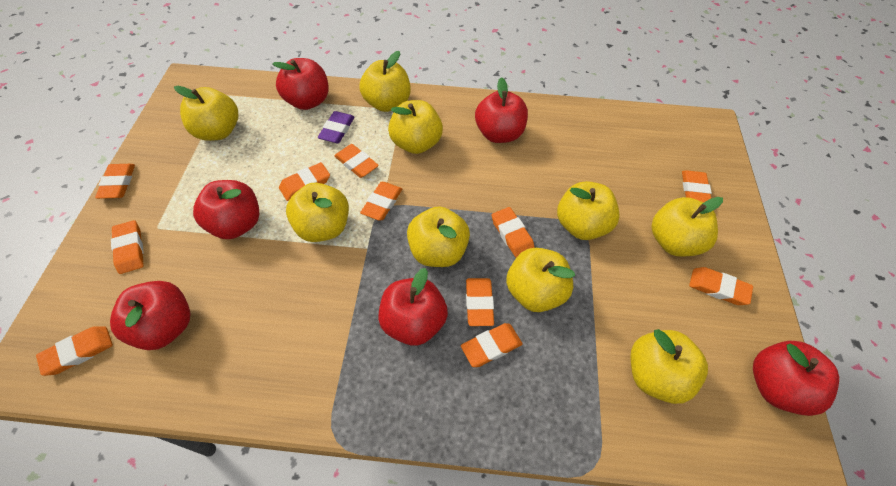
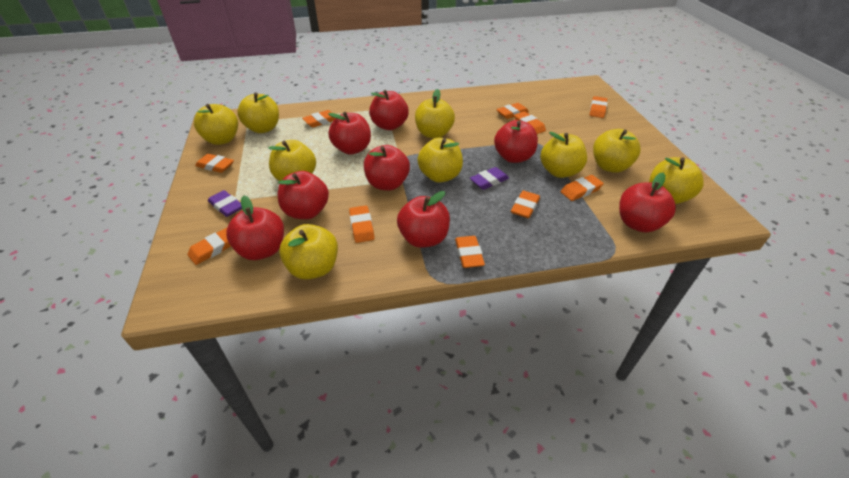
orange eraser: 11 -> 10
purple eraser: 1 -> 2
red apple: 6 -> 8

